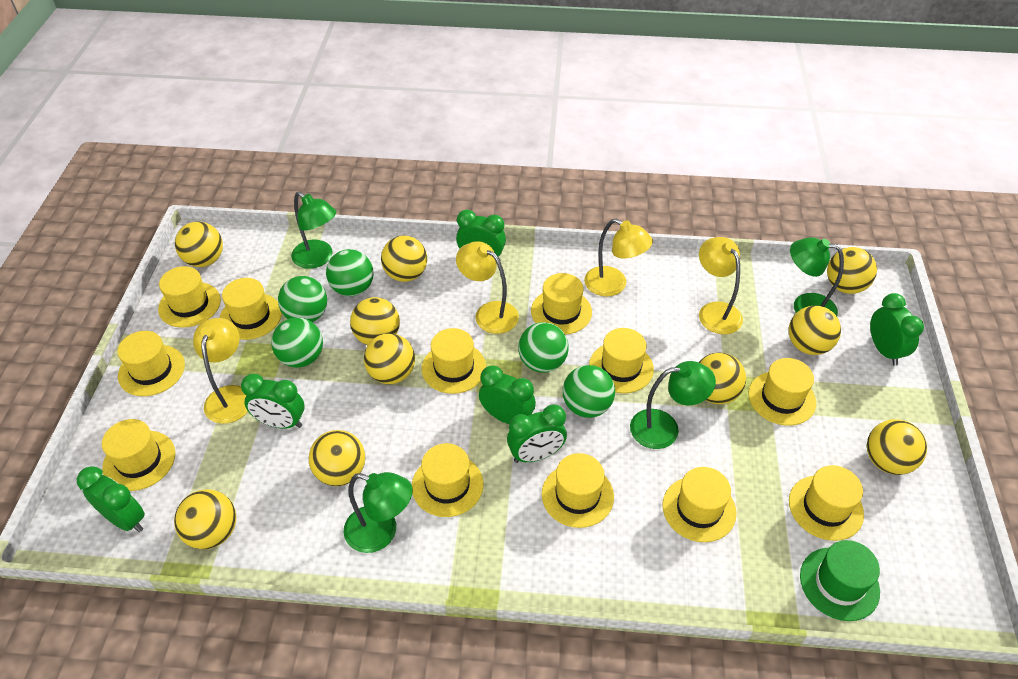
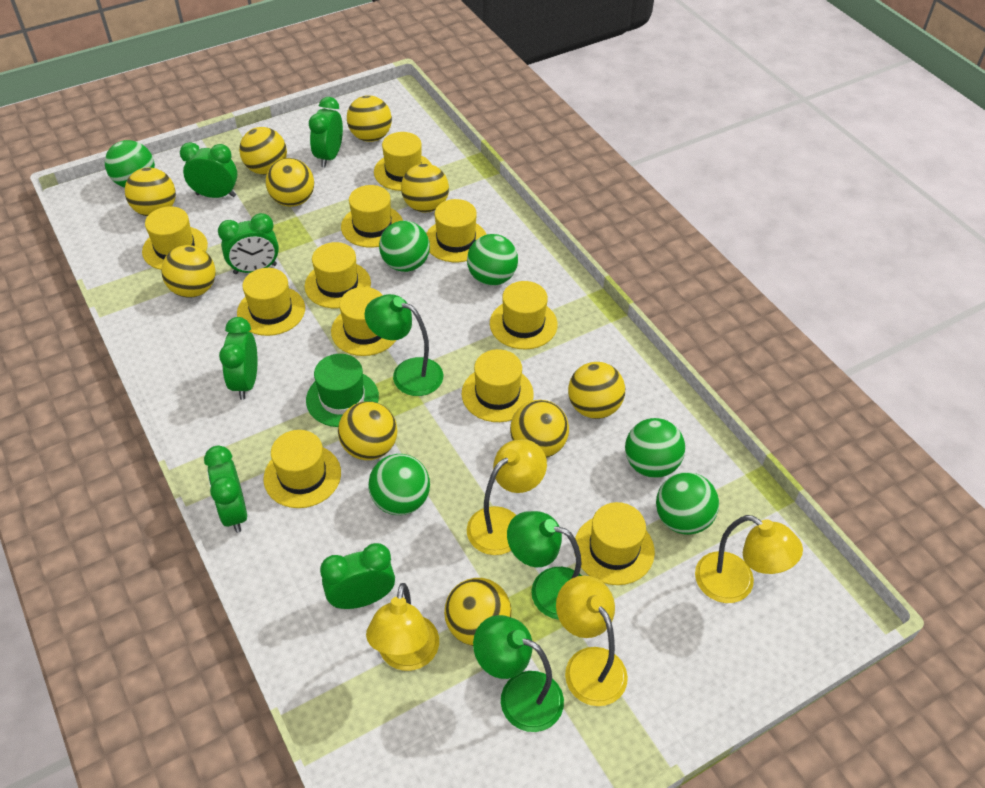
green ball: 5 -> 6
green lamp: 4 -> 3
yellow hat: 12 -> 11

